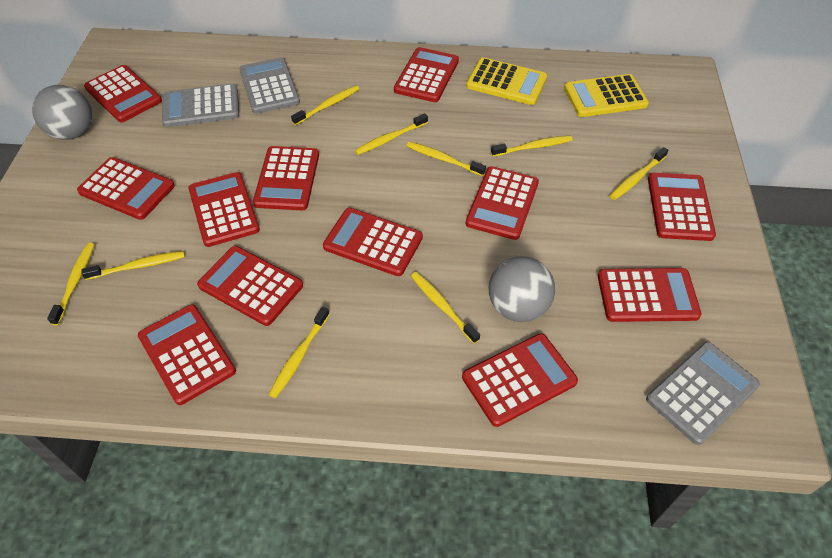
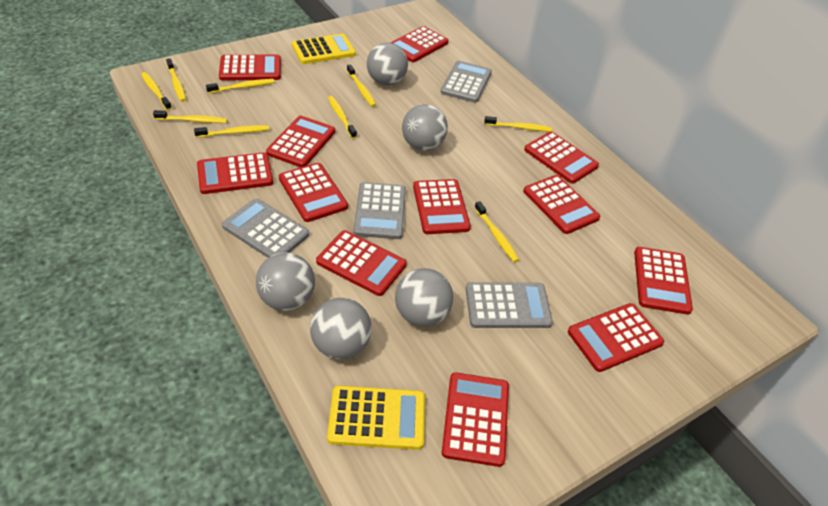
grey ball: 2 -> 5
grey calculator: 3 -> 4

